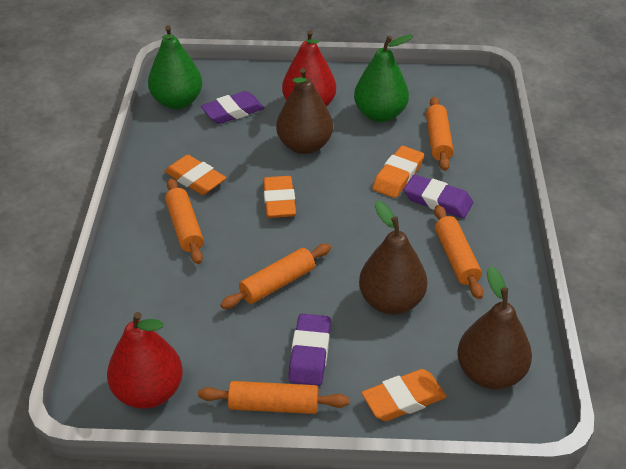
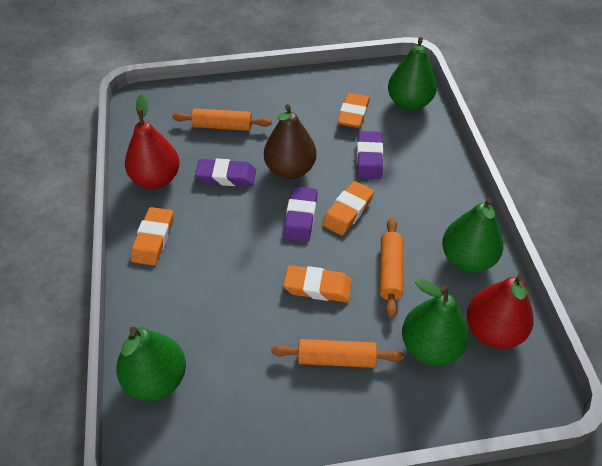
brown pear: 3 -> 1
green pear: 2 -> 4
orange rolling pin: 5 -> 3

